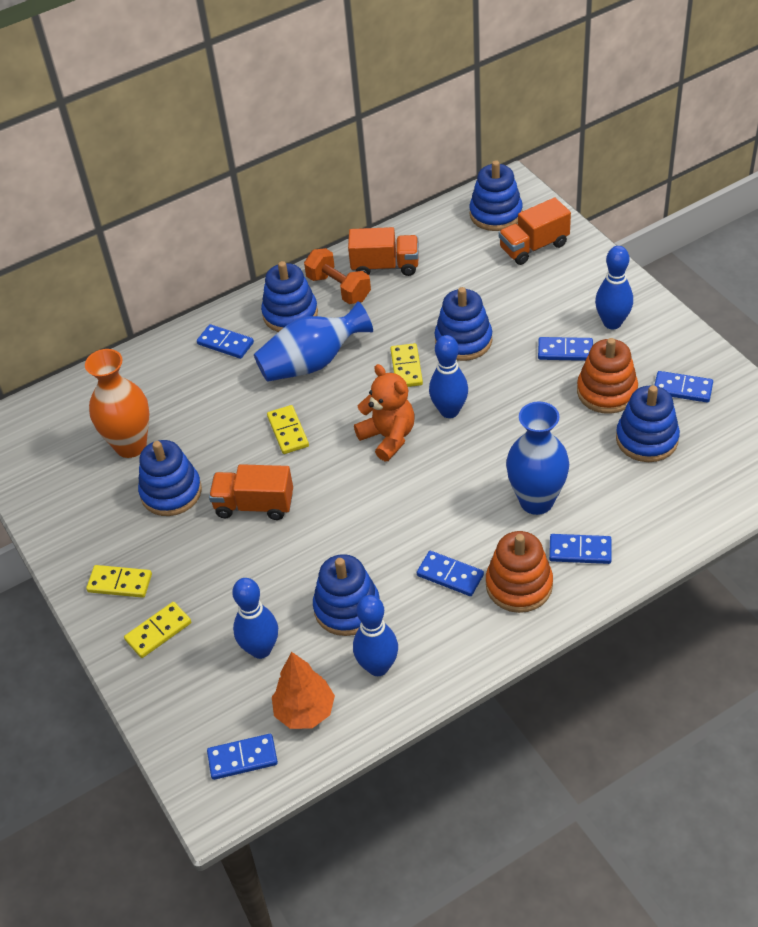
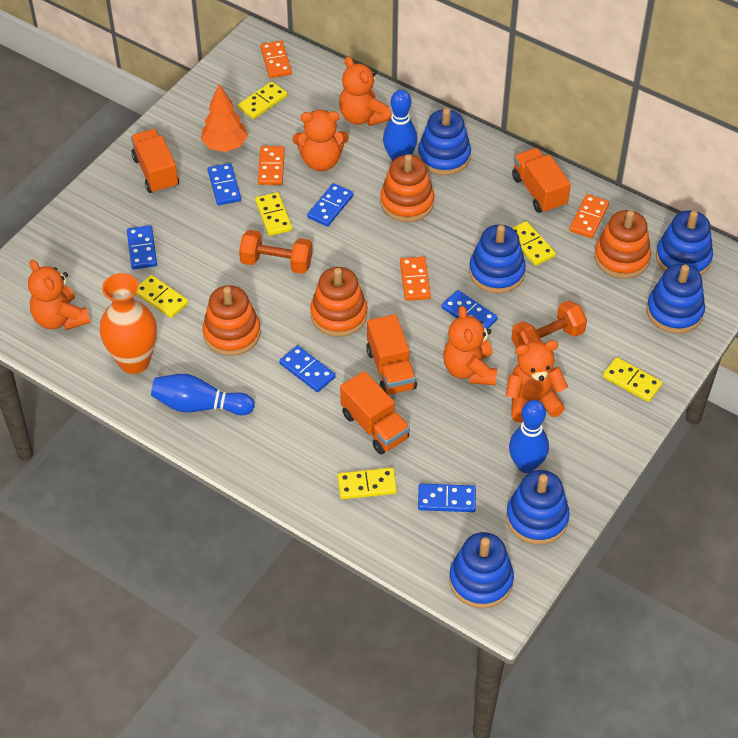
blue bowling pin: 4 -> 3
blue vase: 2 -> 0
orange domino: 0 -> 4
orange dumbbell: 1 -> 2
orange stacking toy: 2 -> 4
orange teddy bear: 1 -> 5
orange truck: 3 -> 4
yellow domino: 4 -> 6

